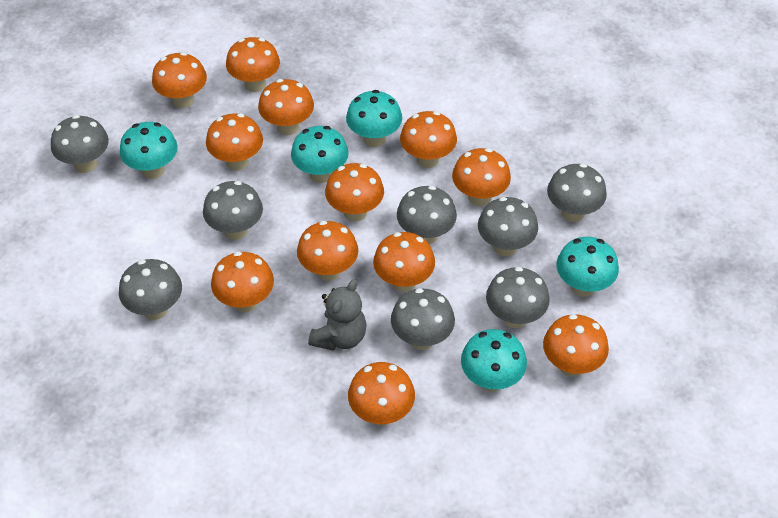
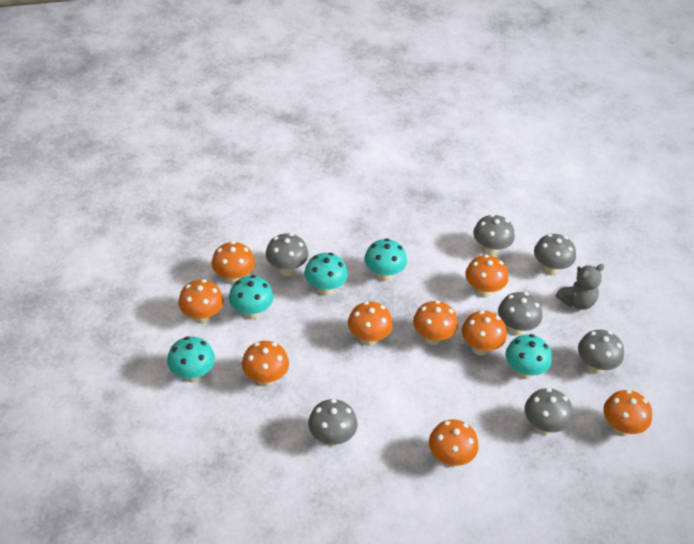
grey mushroom: 8 -> 7
orange mushroom: 12 -> 9

